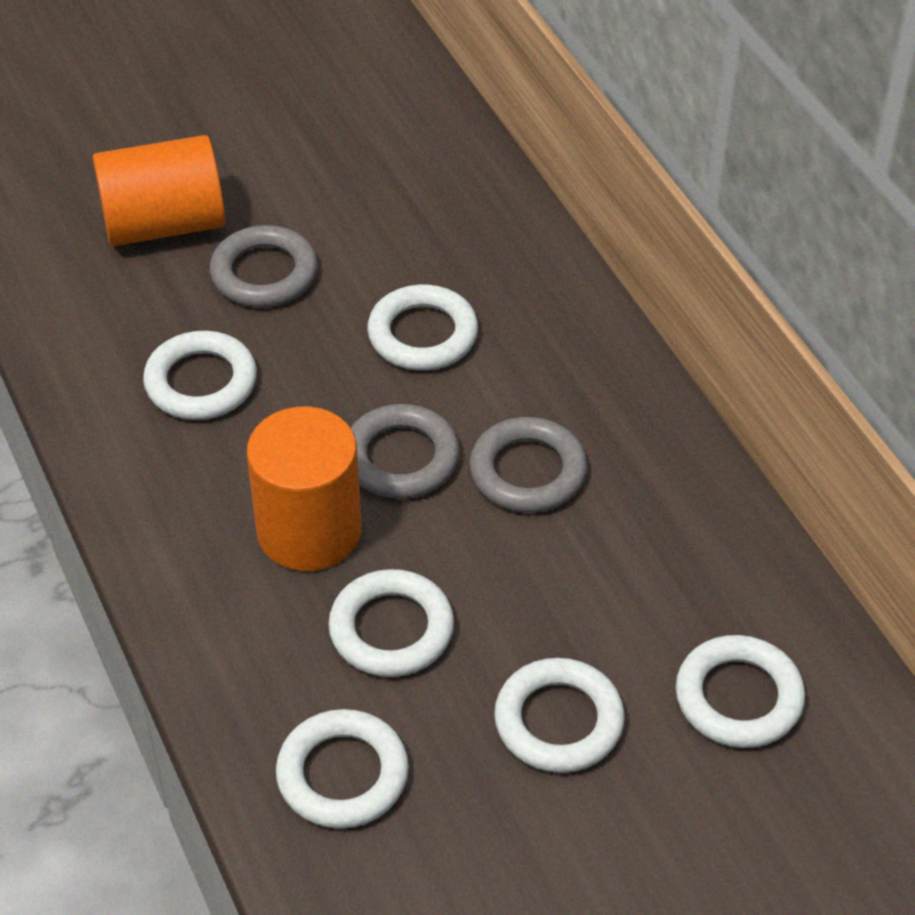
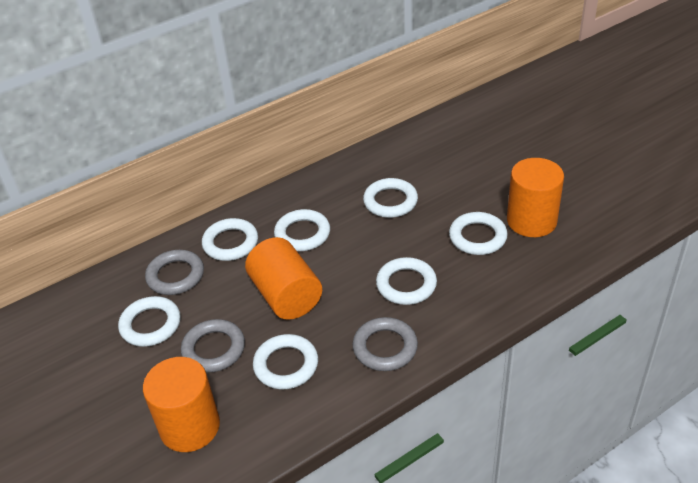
orange cylinder: 2 -> 3
white ring: 6 -> 7

